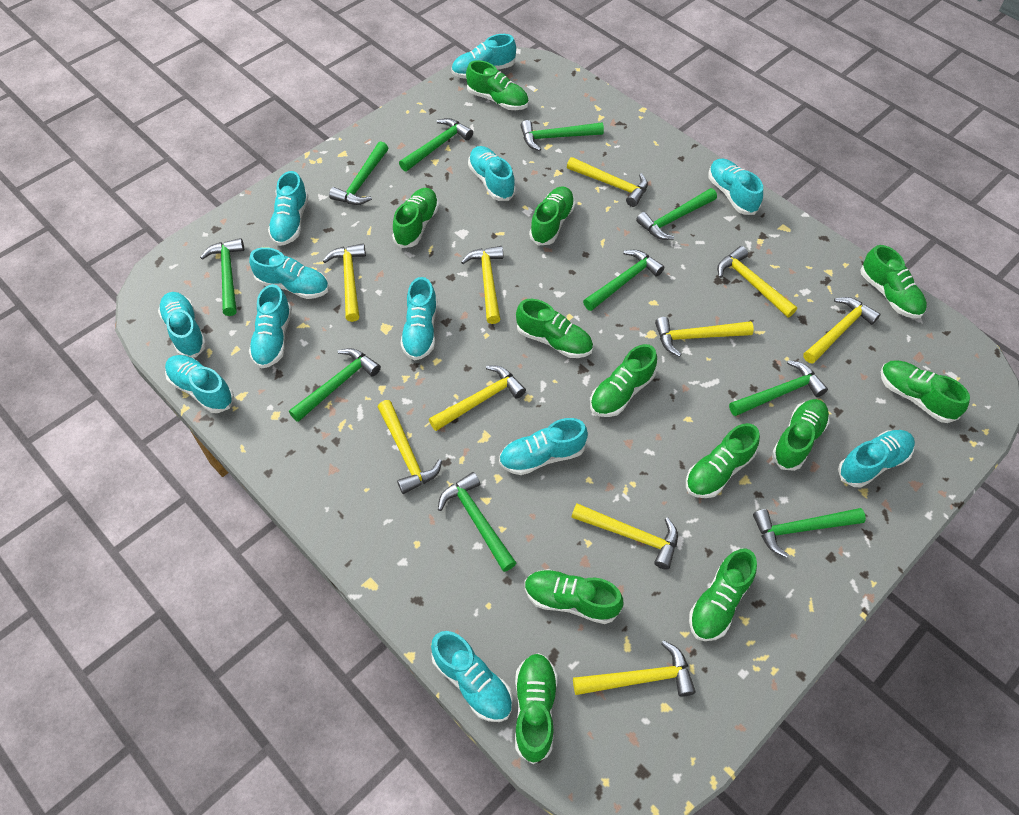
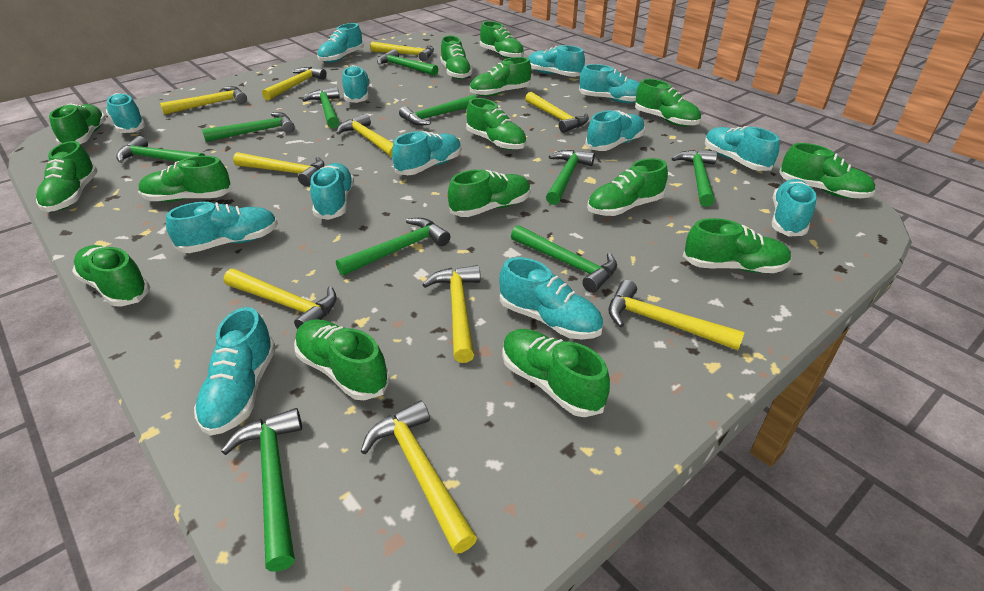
green shoe: 12 -> 15
turquoise shoe: 12 -> 13

